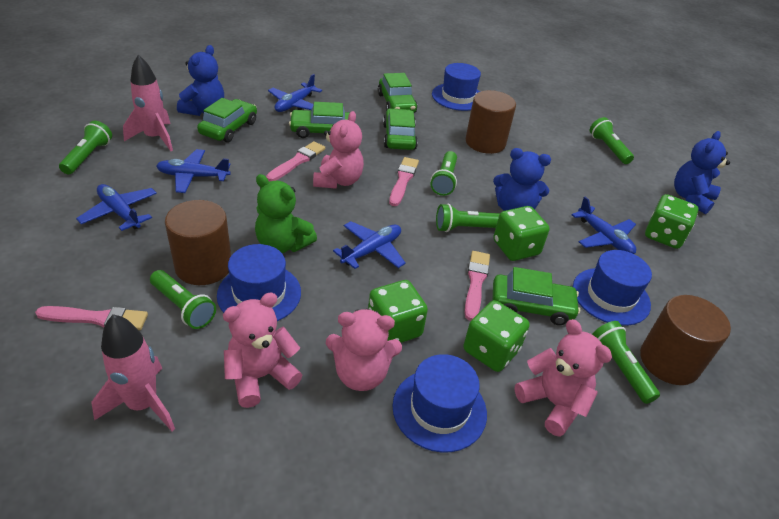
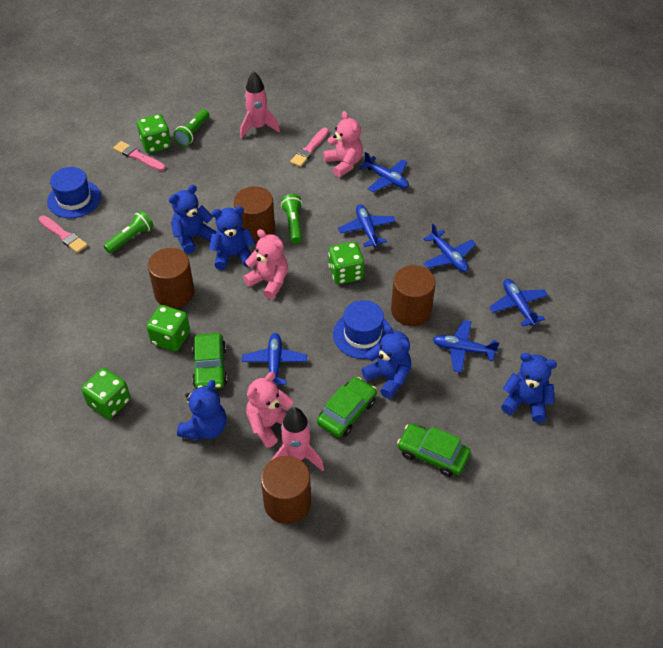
blue hat: 4 -> 2
blue plane: 5 -> 6
blue teddy bear: 3 -> 5
brown cylinder: 3 -> 4
green car: 5 -> 3
green flashlight: 6 -> 3
green teddy bear: 1 -> 0
pink brush: 4 -> 3
pink teddy bear: 4 -> 3

